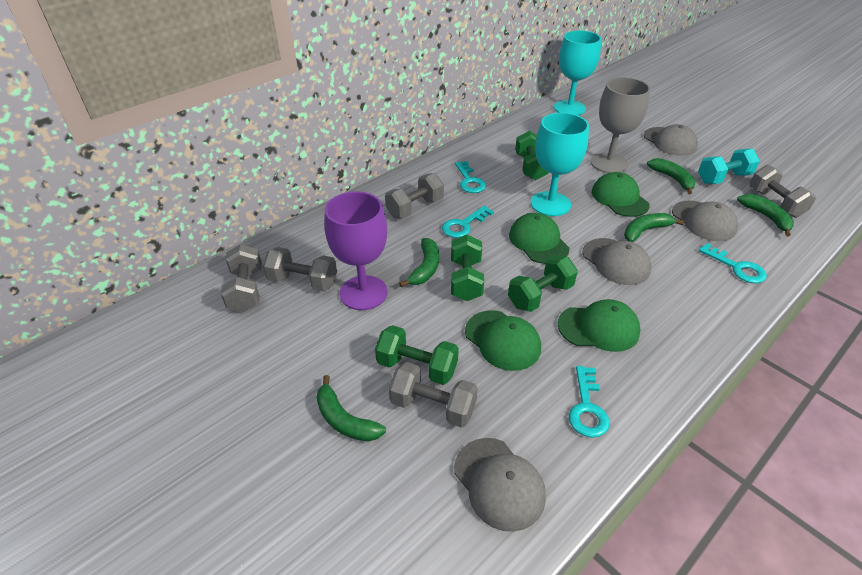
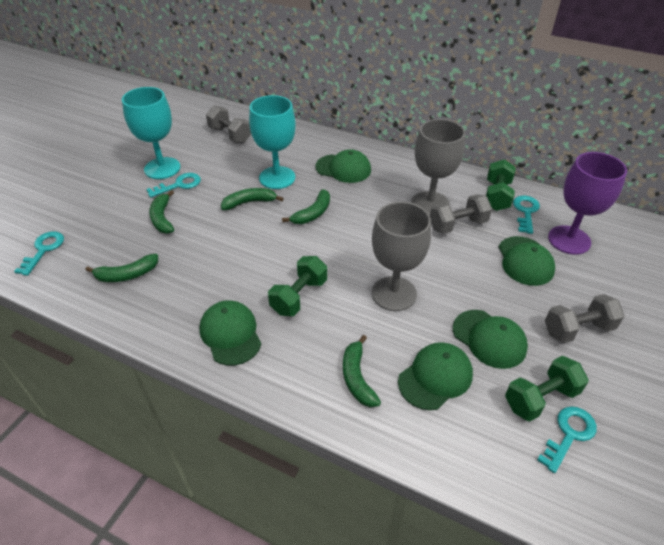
green cap: 4 -> 5
green dumbbell: 4 -> 3
grey cap: 4 -> 0
grey dumbbell: 5 -> 3
grey goblet: 1 -> 2
turquoise dumbbell: 1 -> 0

